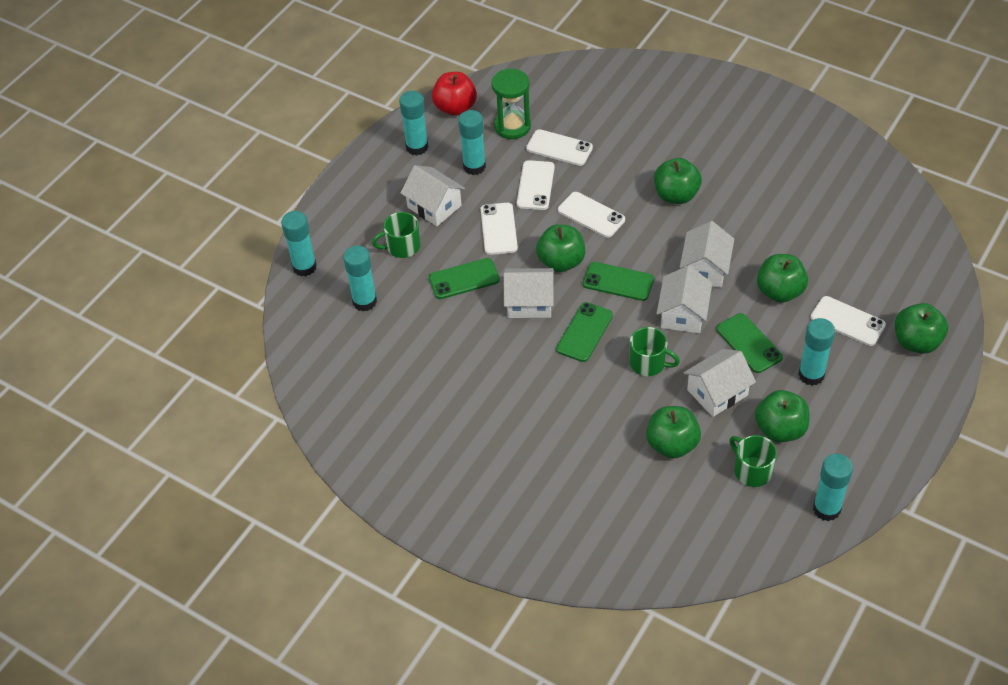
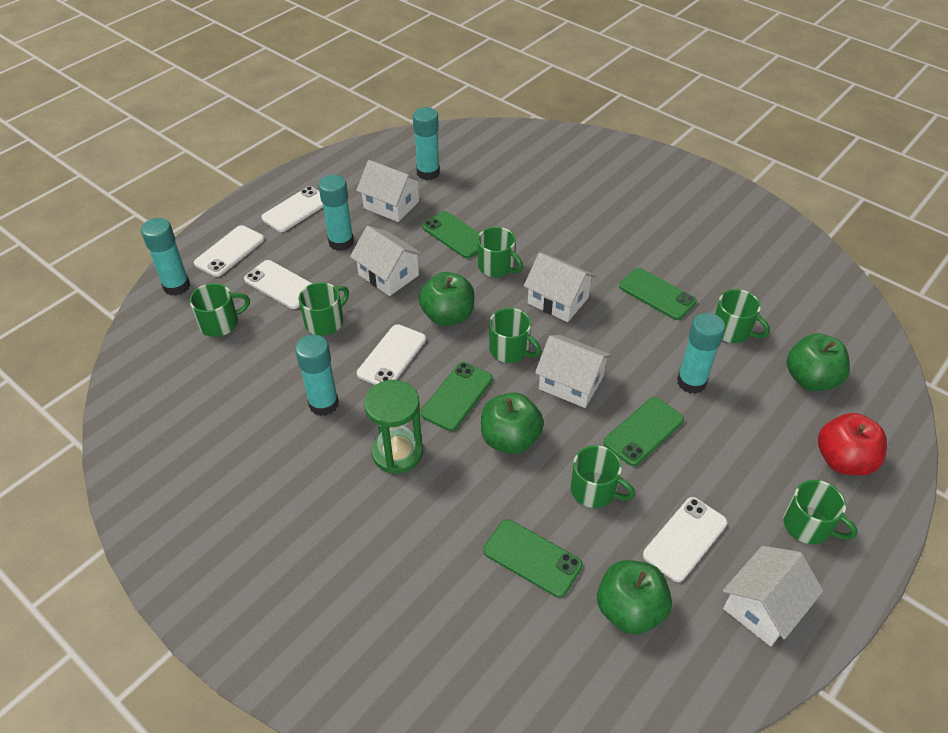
green apple: 6 -> 4
green mug: 3 -> 7
green phone: 4 -> 5
turquoise glue stick: 6 -> 5

